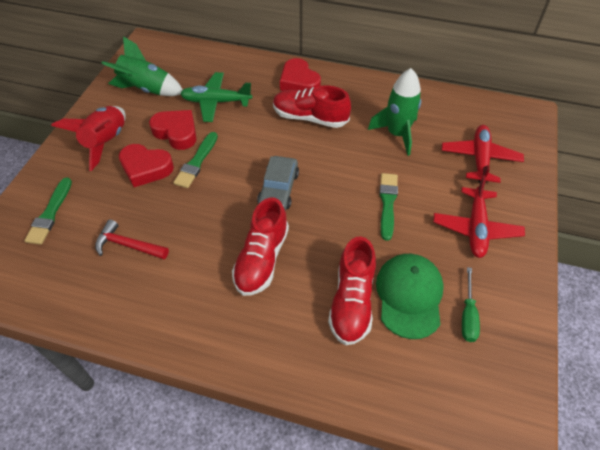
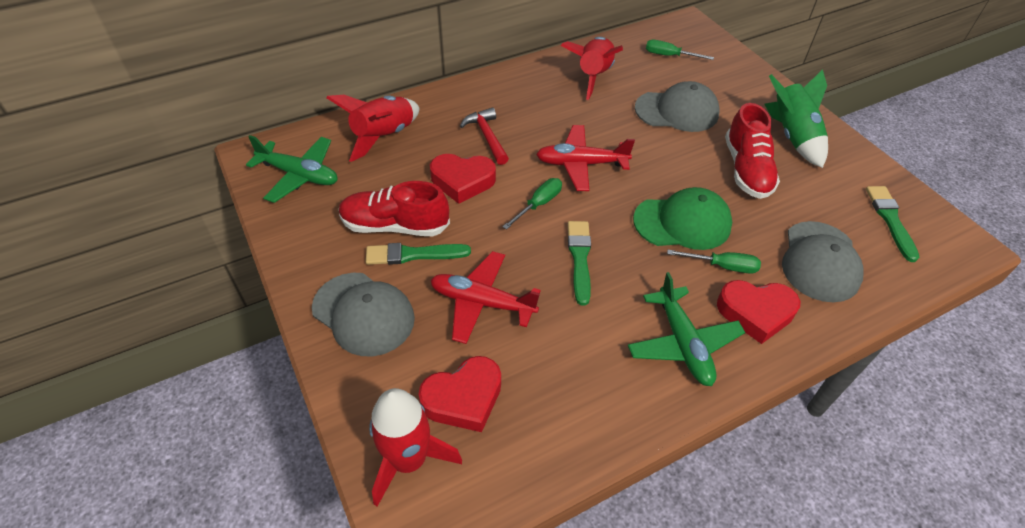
green plane: 1 -> 2
green rocket: 2 -> 1
green screwdriver: 1 -> 3
grey cap: 0 -> 3
grey car: 1 -> 0
red rocket: 1 -> 3
red shoe: 3 -> 2

